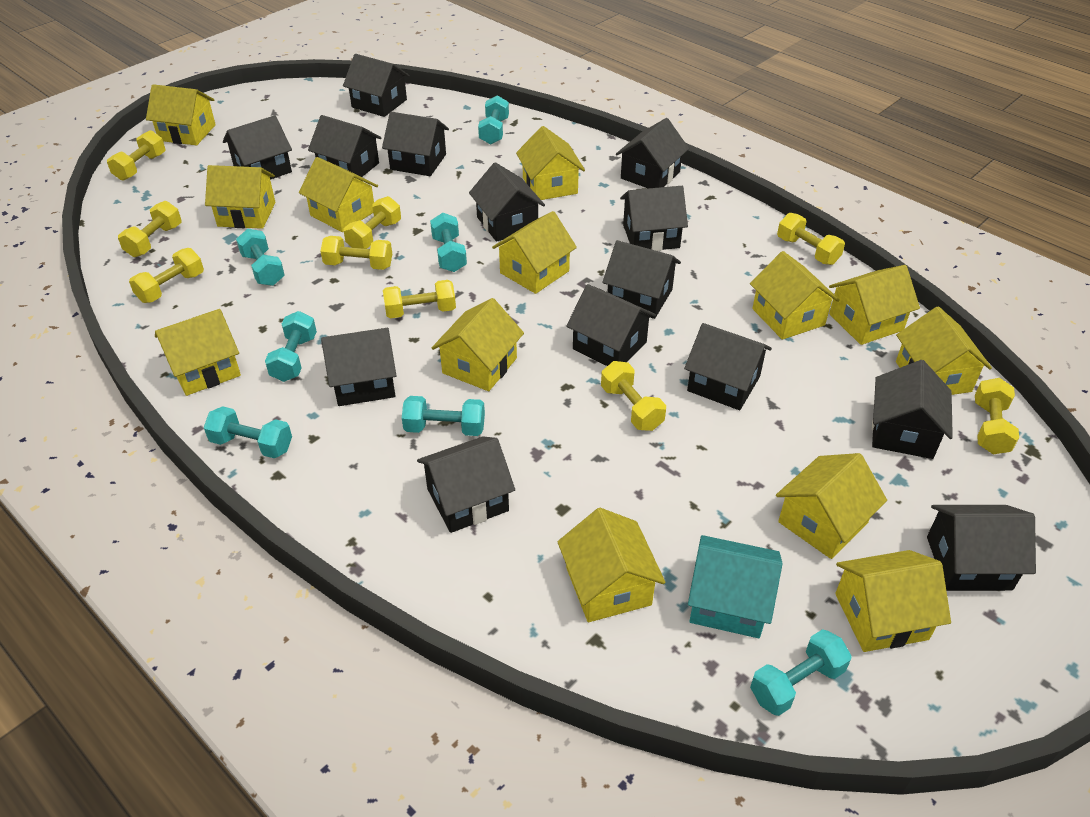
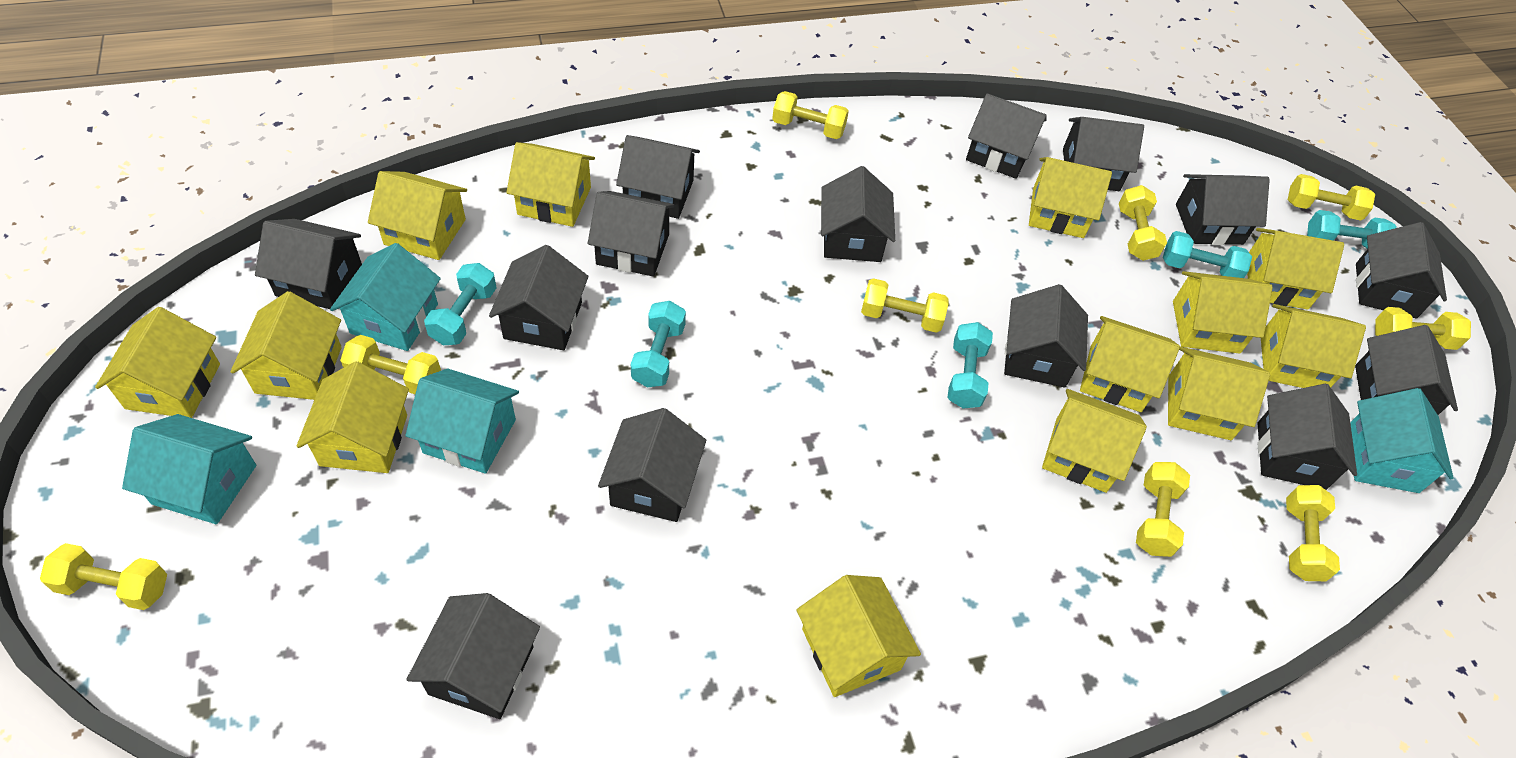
turquoise dumbbell: 7 -> 5
turquoise house: 1 -> 4

